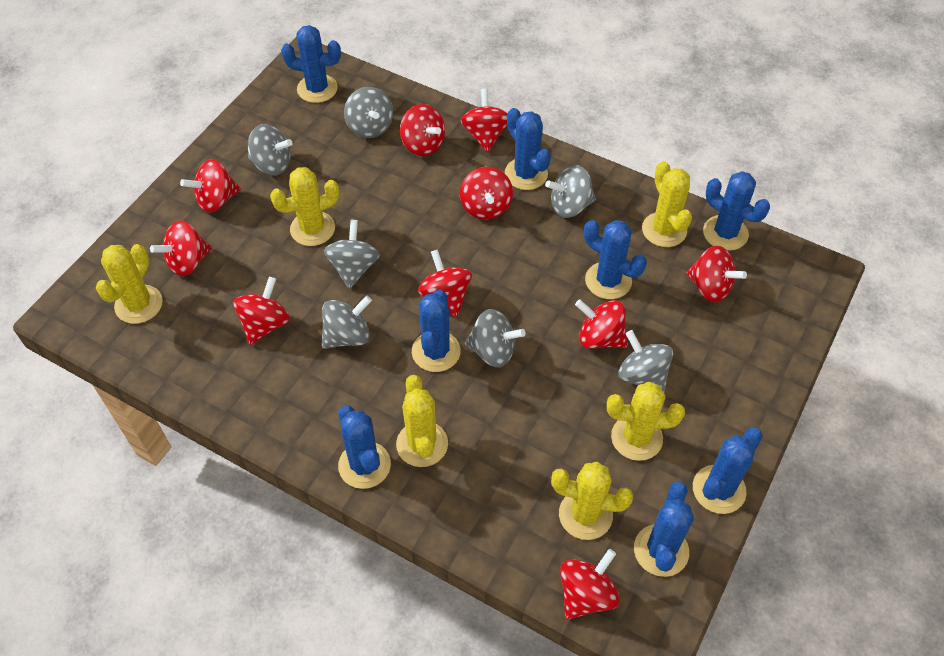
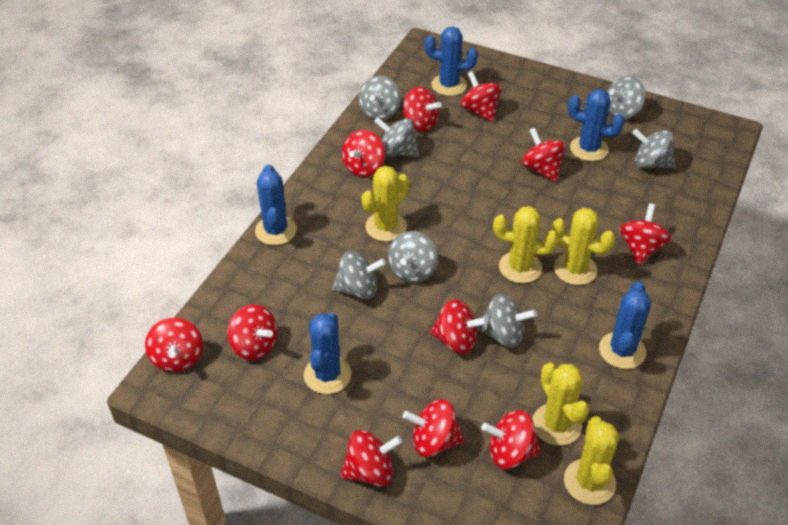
blue cactus: 8 -> 5
red spinning top: 10 -> 11
yellow cactus: 6 -> 5

